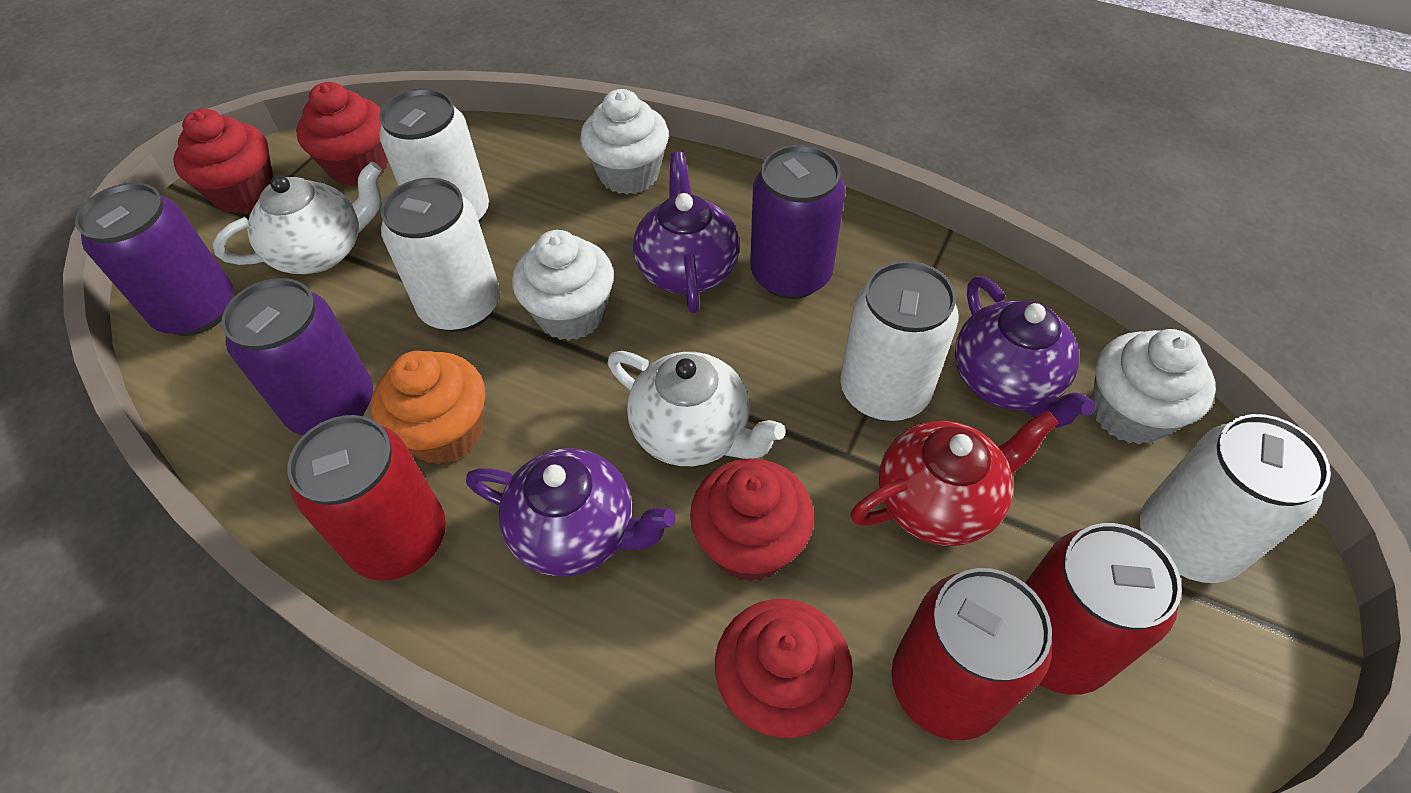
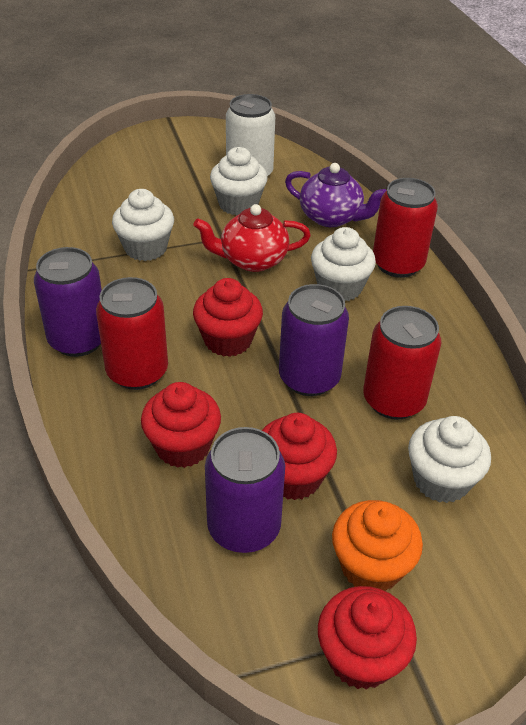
purple teapot: 3 -> 1
white can: 4 -> 1
white cupcake: 3 -> 4
white teapot: 2 -> 0

